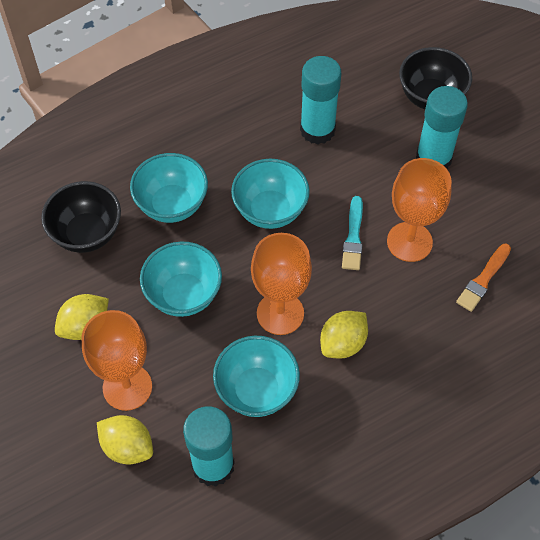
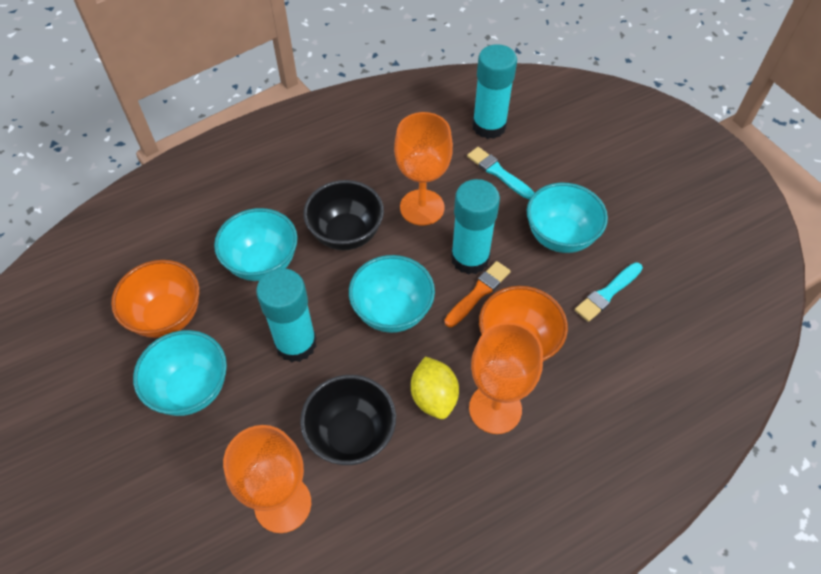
orange bowl: 0 -> 2
turquoise brush: 1 -> 2
yellow lemon: 3 -> 1

